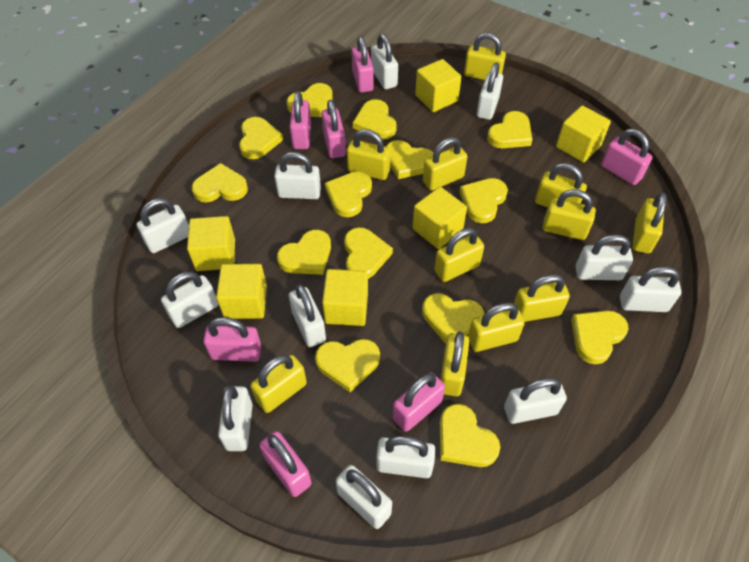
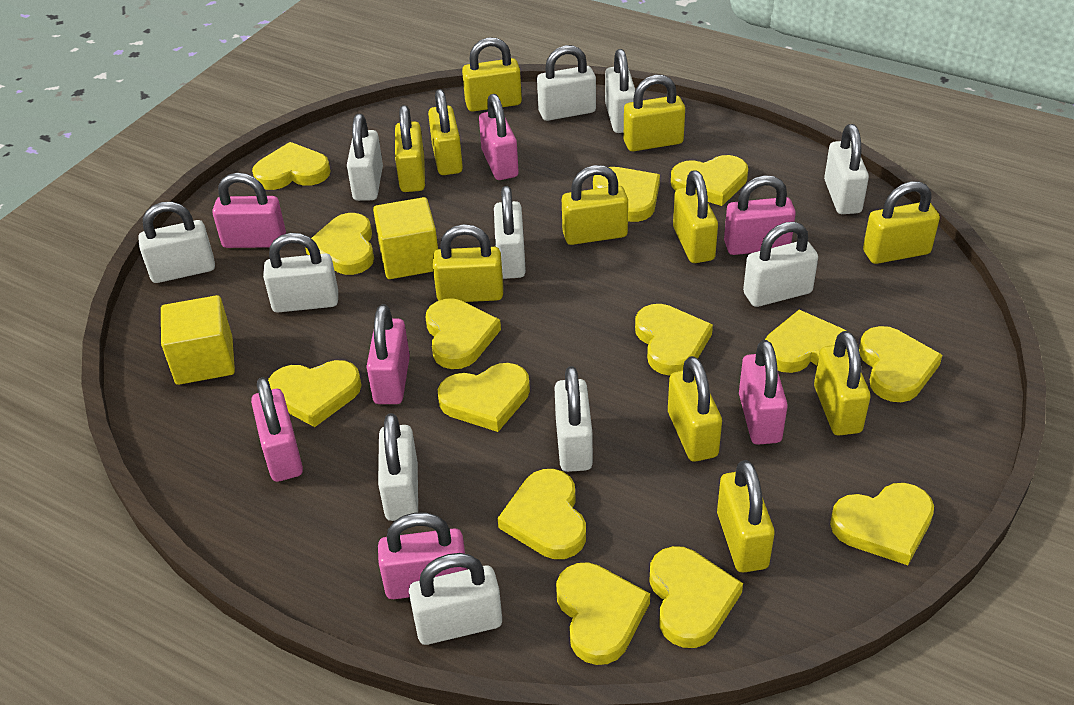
white padlock: 12 -> 11
yellow cube: 6 -> 2

